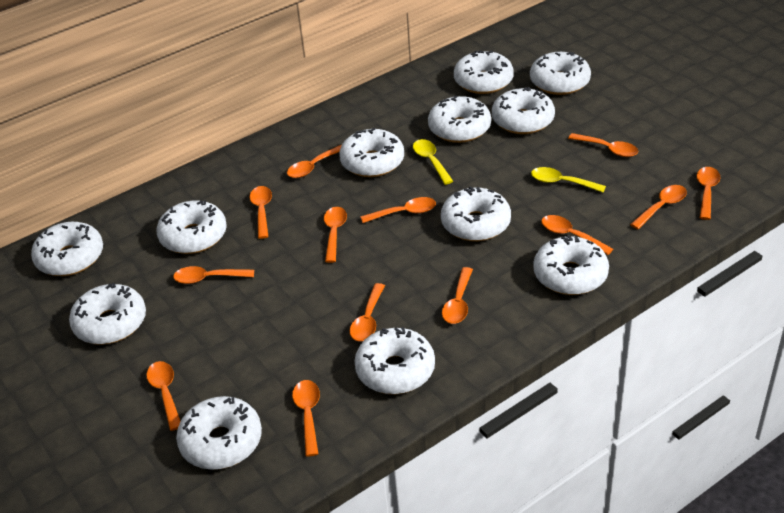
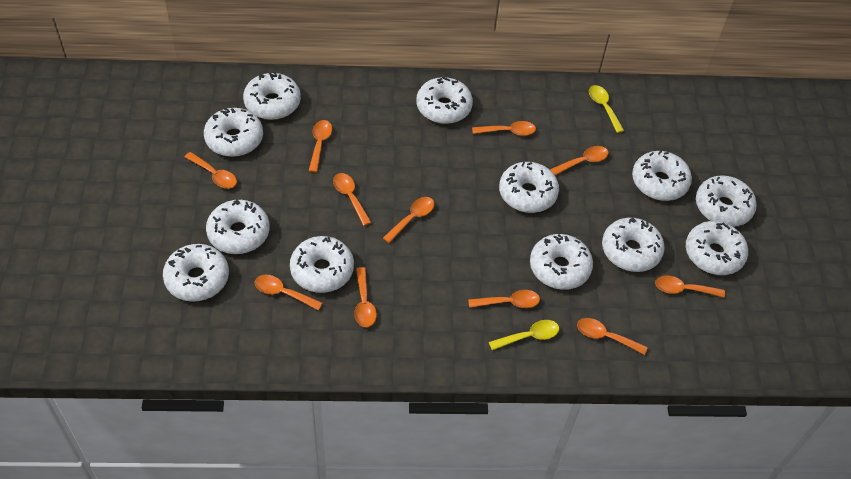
orange spoon: 13 -> 11

